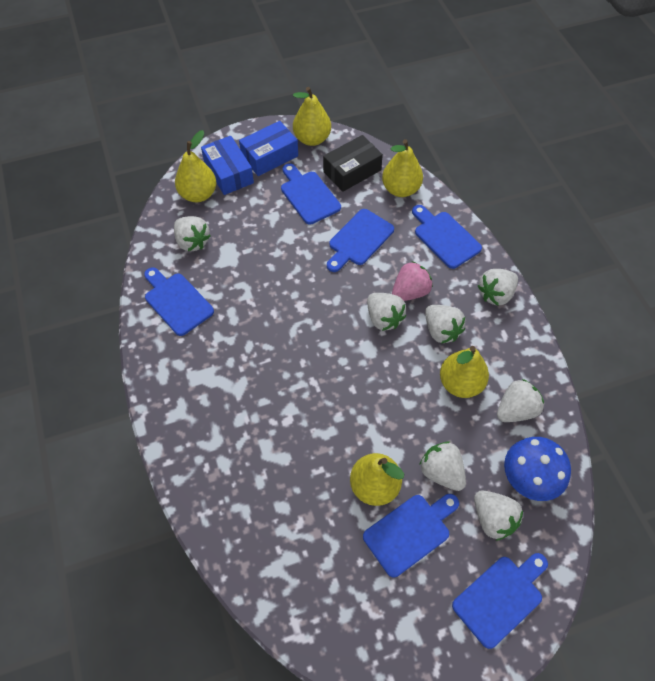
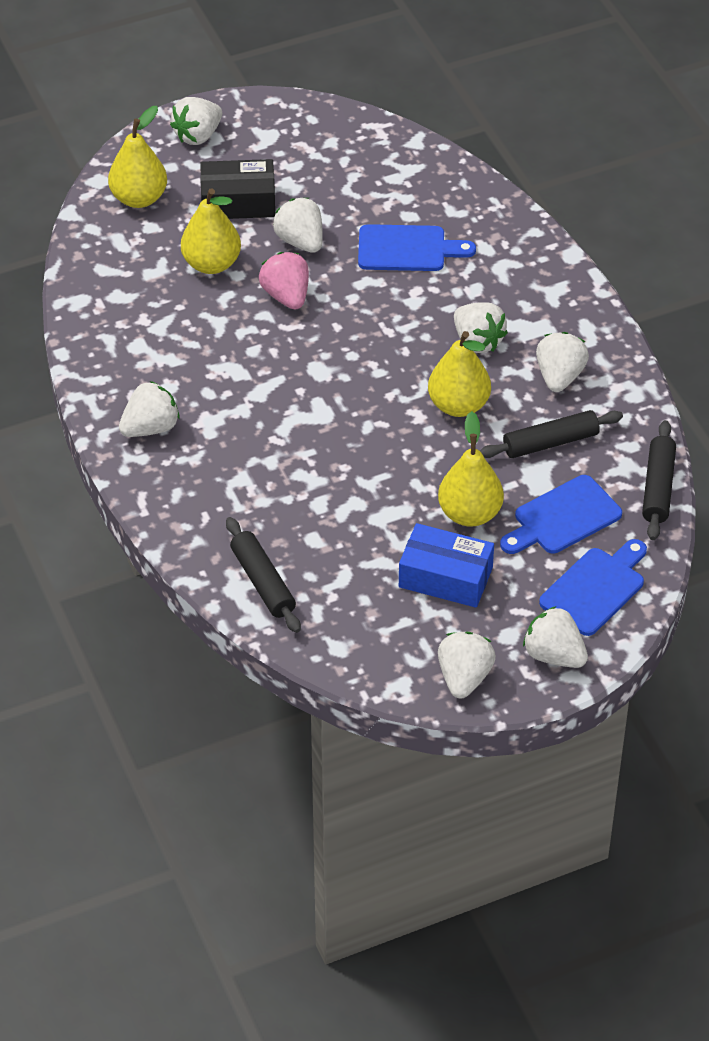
black rolling pin: 0 -> 3
blue box: 2 -> 1
blue cutting board: 6 -> 3
blue mushroom: 1 -> 0
yellow pear: 5 -> 4

